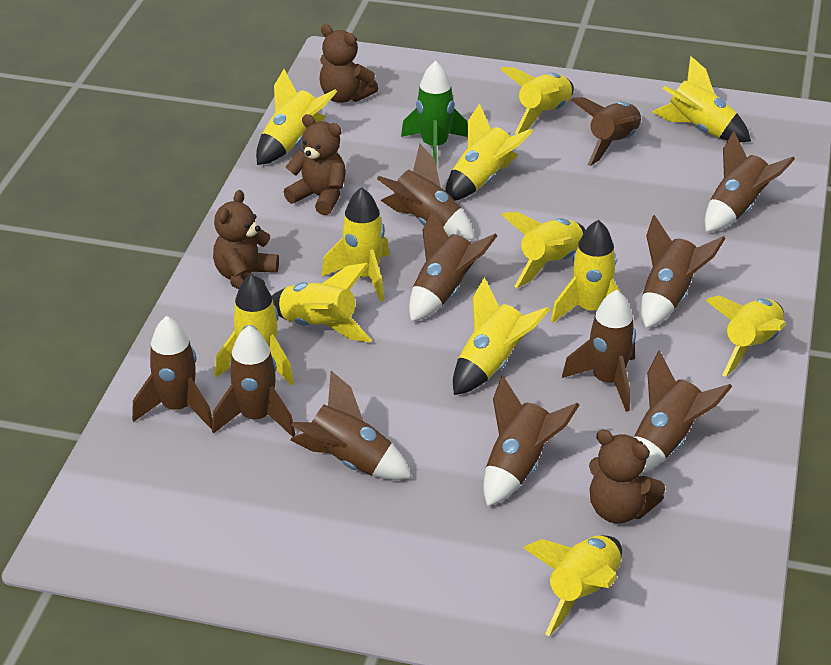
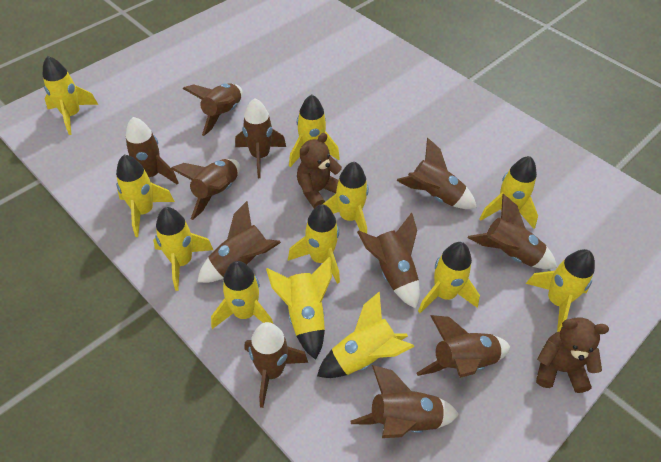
brown teddy bear: 4 -> 2
green rocket: 1 -> 0

